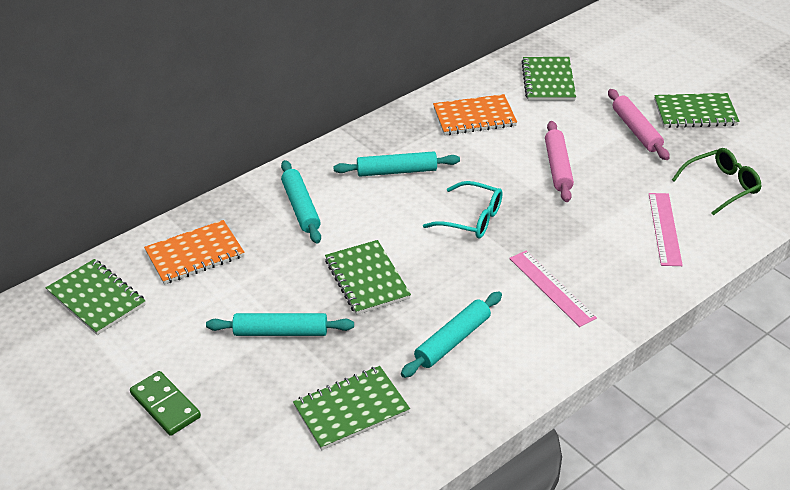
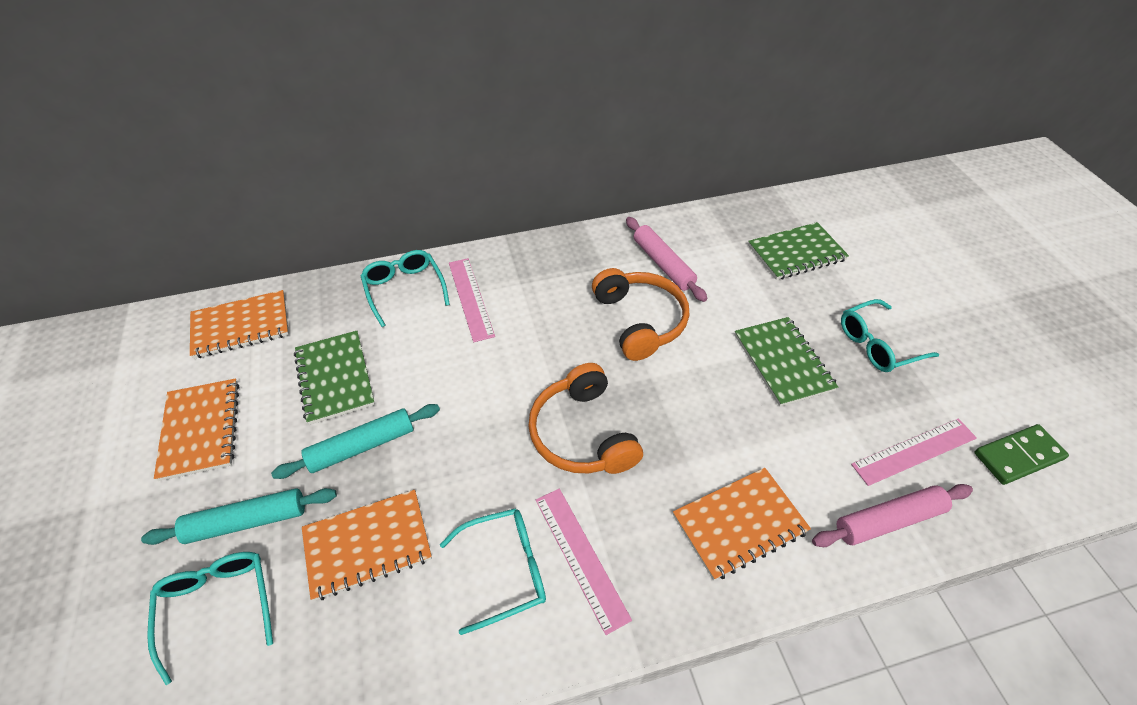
green glasses: 1 -> 0
green notebook: 5 -> 3
orange headphones: 0 -> 2
orange notebook: 2 -> 4
pink ruler: 2 -> 3
turquoise glasses: 1 -> 4
turquoise rolling pin: 4 -> 2

